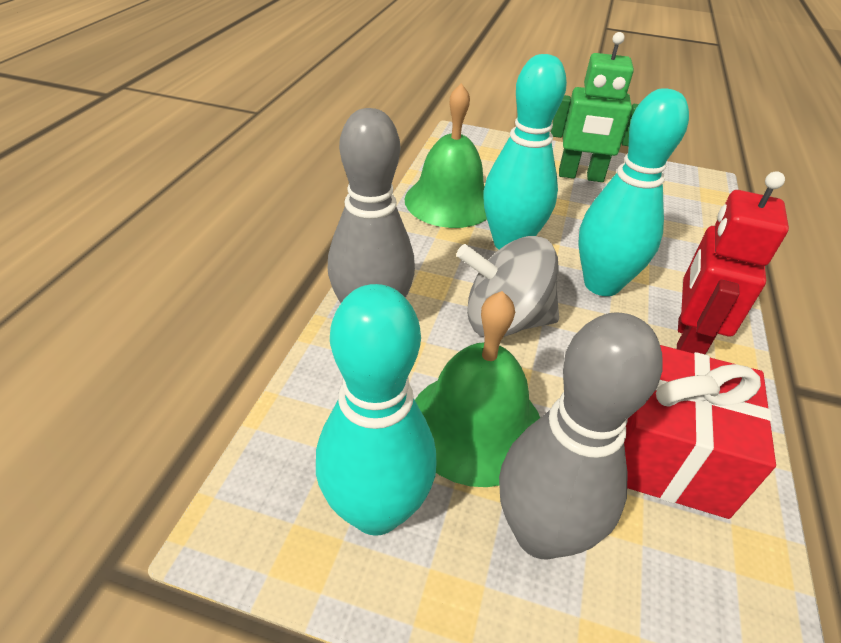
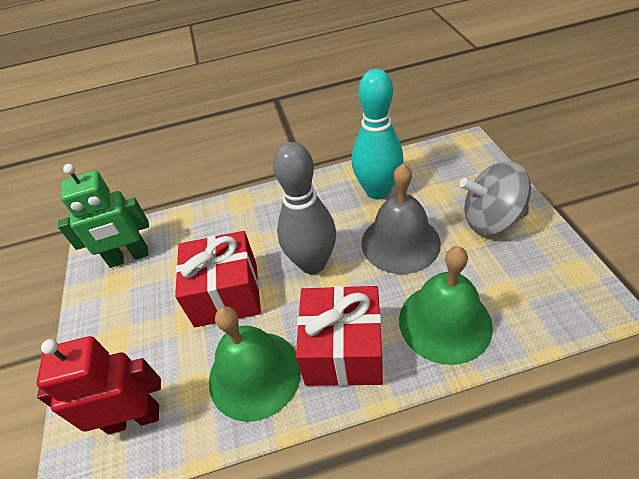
grey bell: 0 -> 1
grey bowling pin: 2 -> 1
red gift: 1 -> 2
turquoise bowling pin: 3 -> 1

